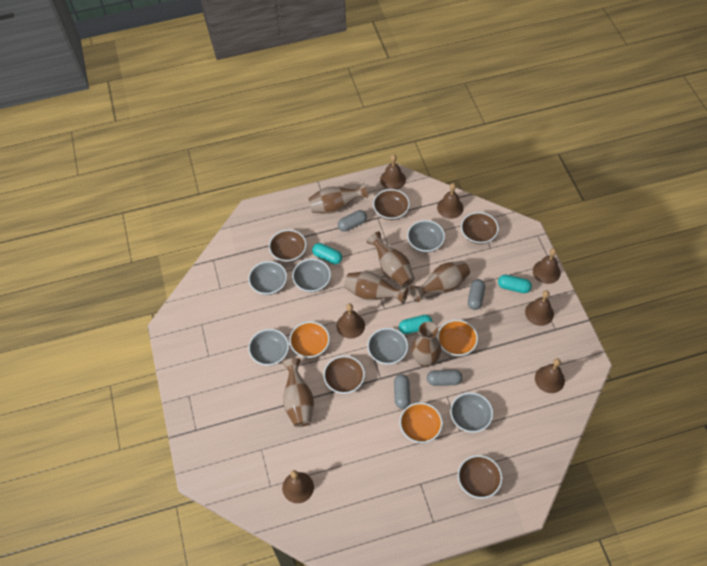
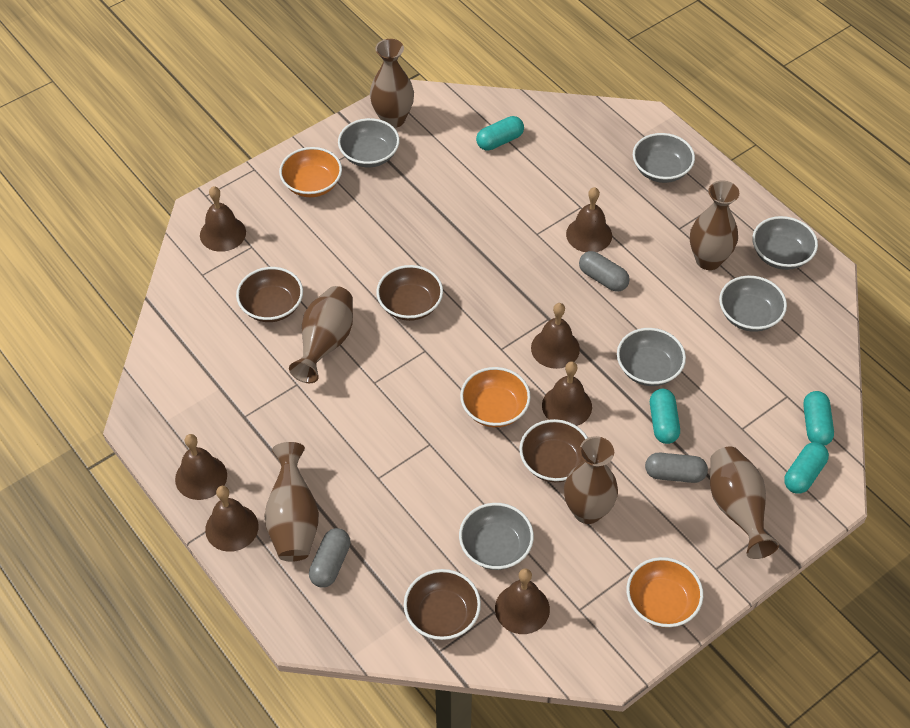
brown bowl: 5 -> 4
grey capsule: 4 -> 3
turquoise capsule: 3 -> 4

